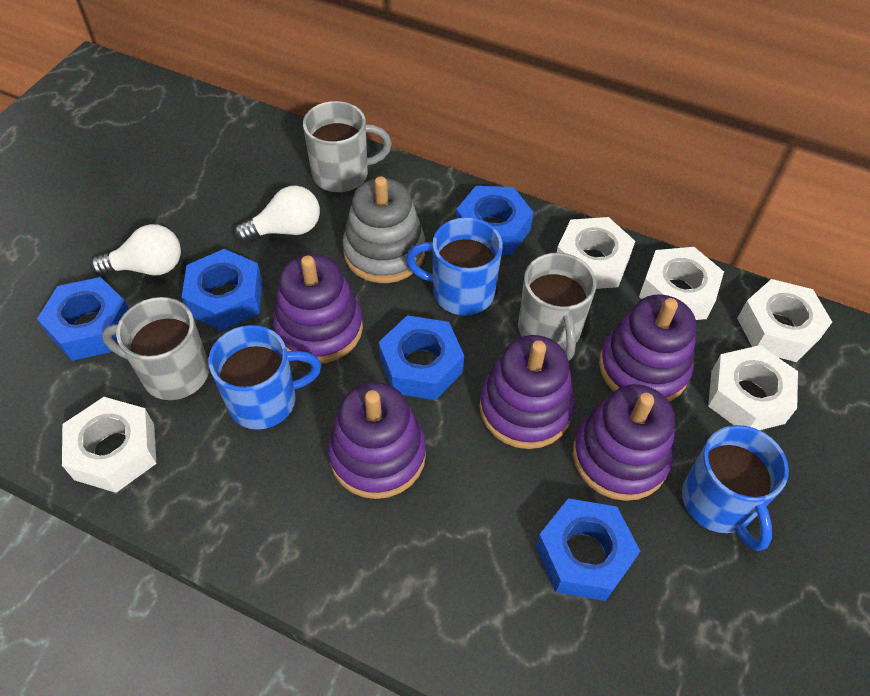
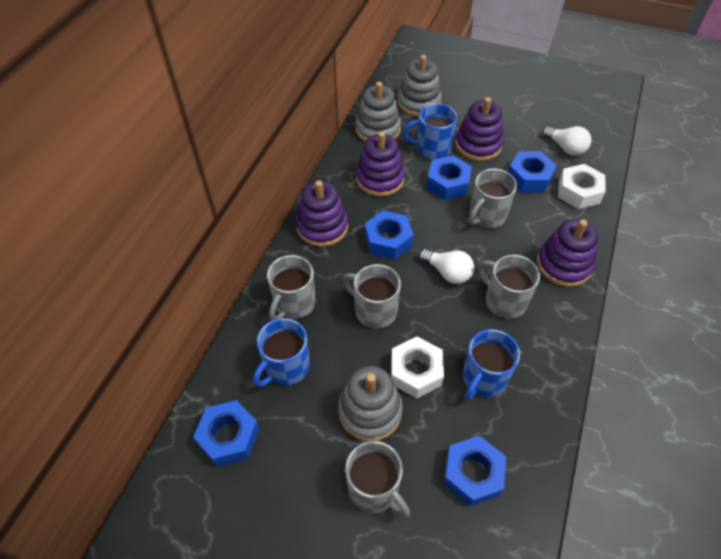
grey mug: 3 -> 5
grey stacking toy: 1 -> 3
purple stacking toy: 5 -> 4
white nut: 5 -> 2

